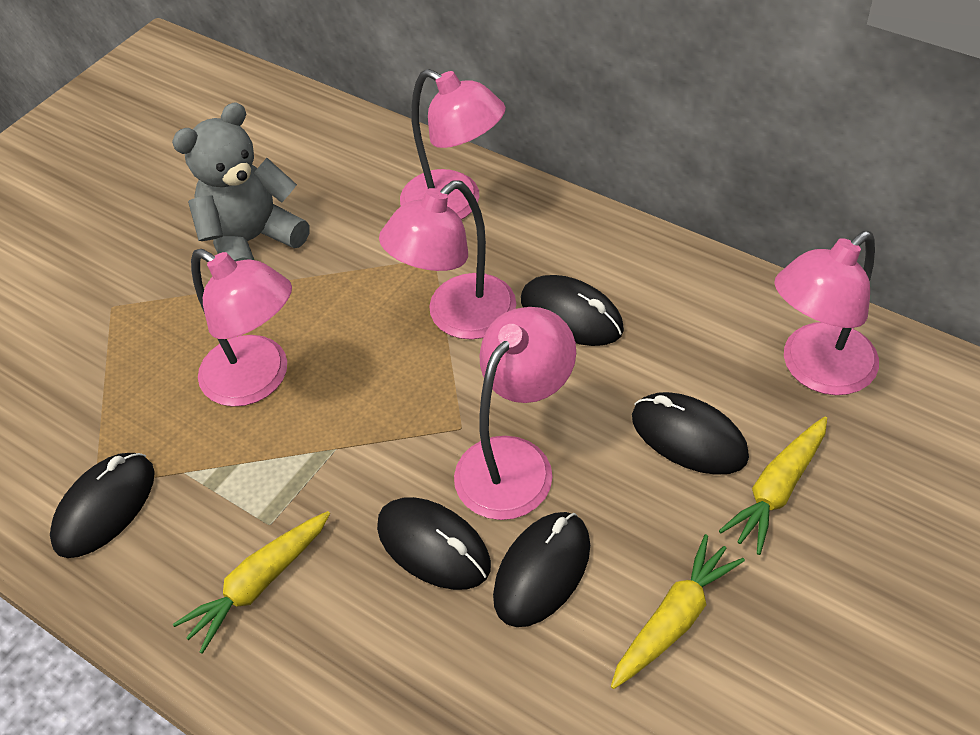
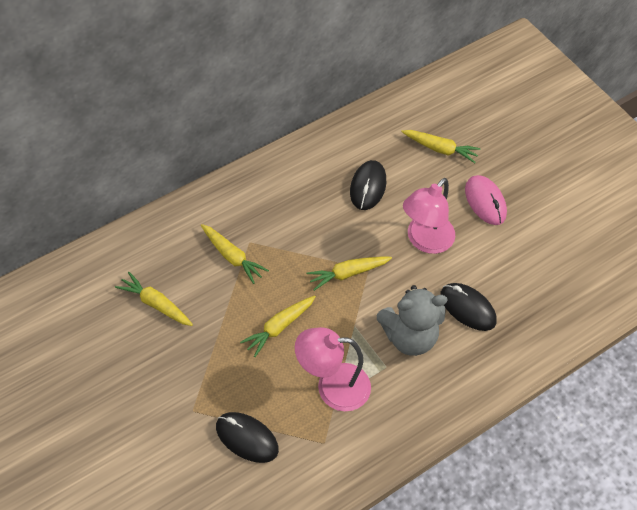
black mouse: 5 -> 3
pink lamp: 5 -> 2
pink mouse: 0 -> 1
yellow carrot: 3 -> 5

